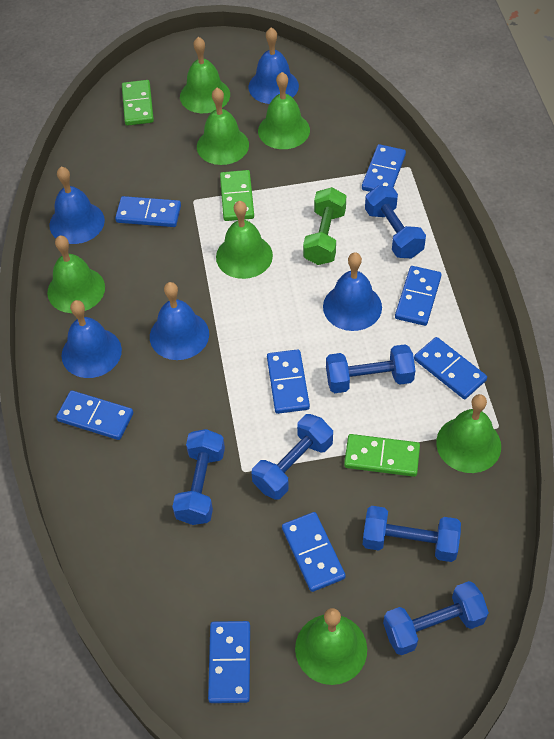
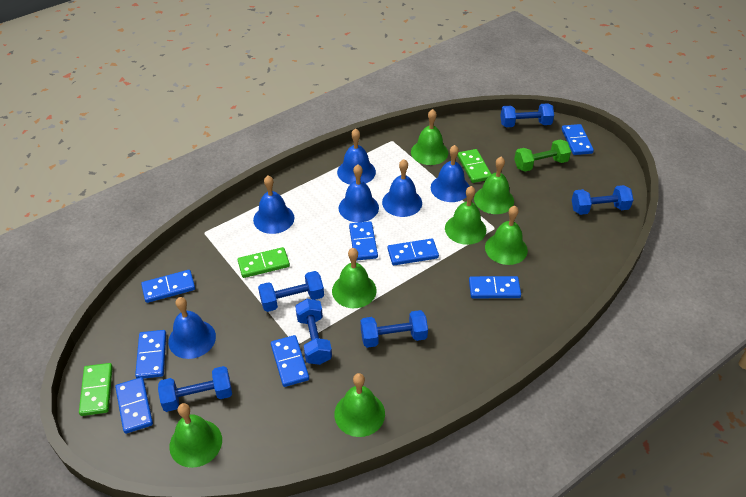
blue bell: 5 -> 6

